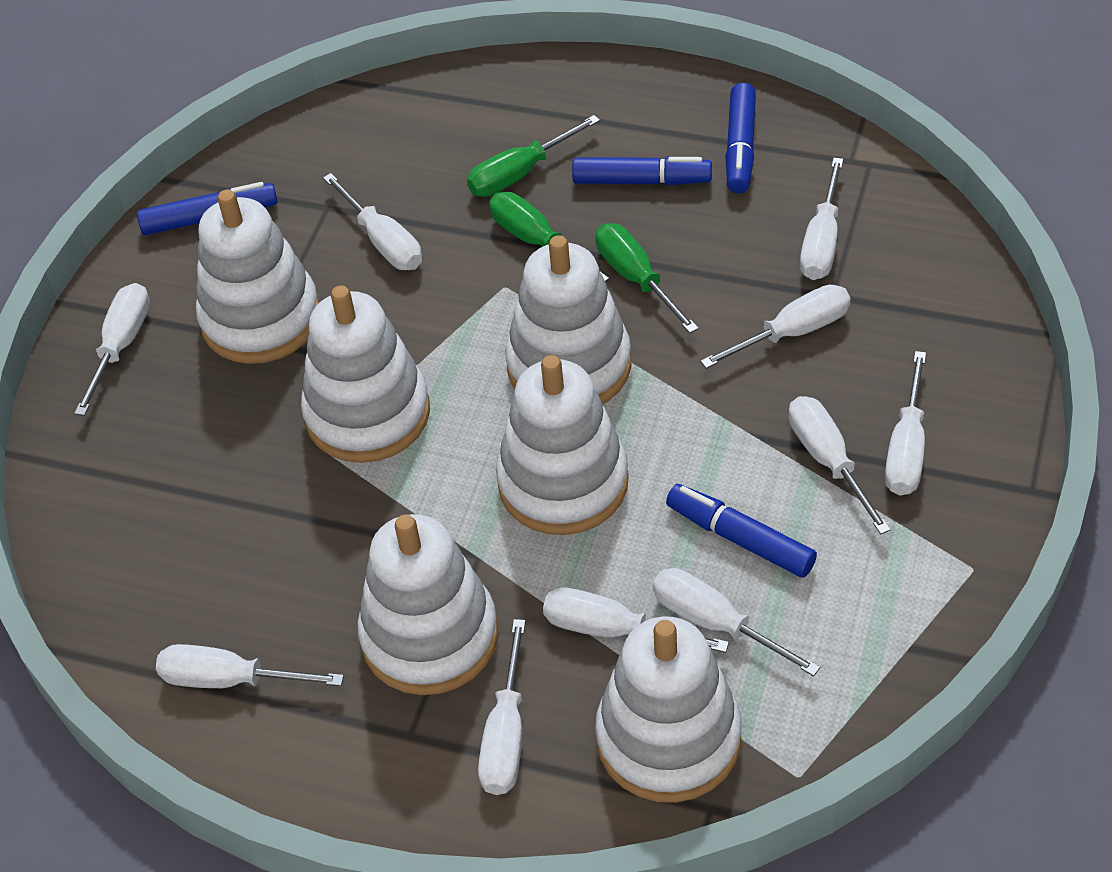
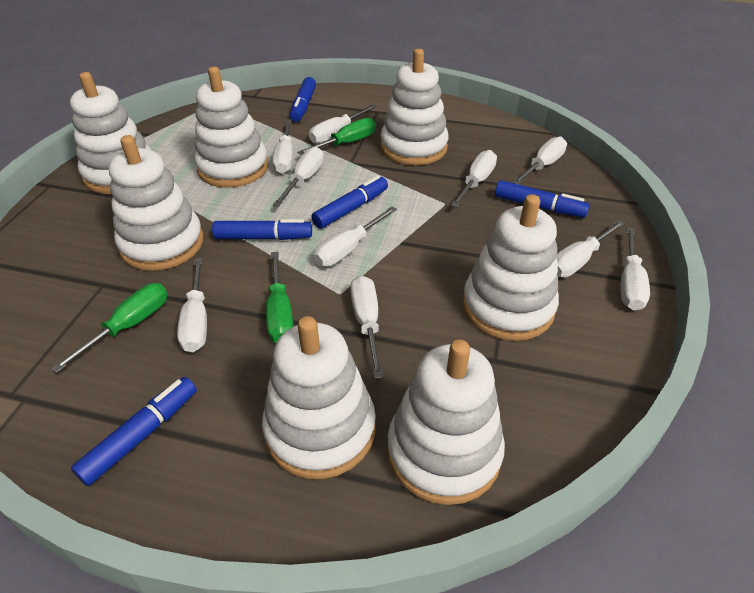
blue marker: 4 -> 5
white stacking toy: 6 -> 7

